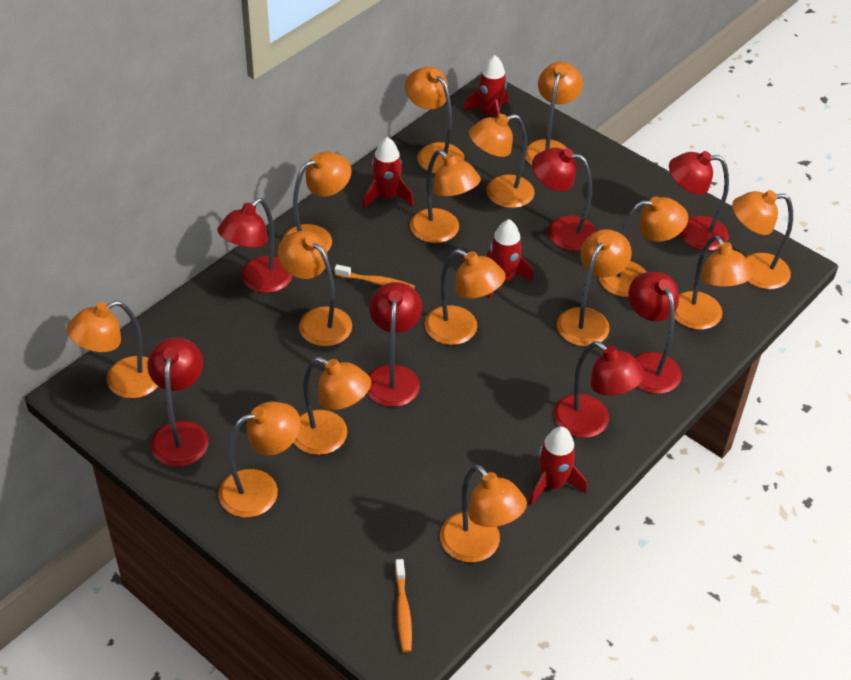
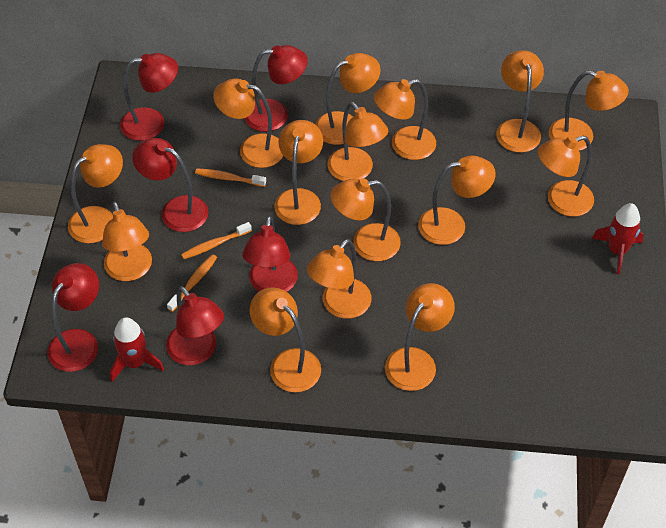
orange toothbrush: 2 -> 3
red lamp: 7 -> 6
red rocket: 4 -> 2

